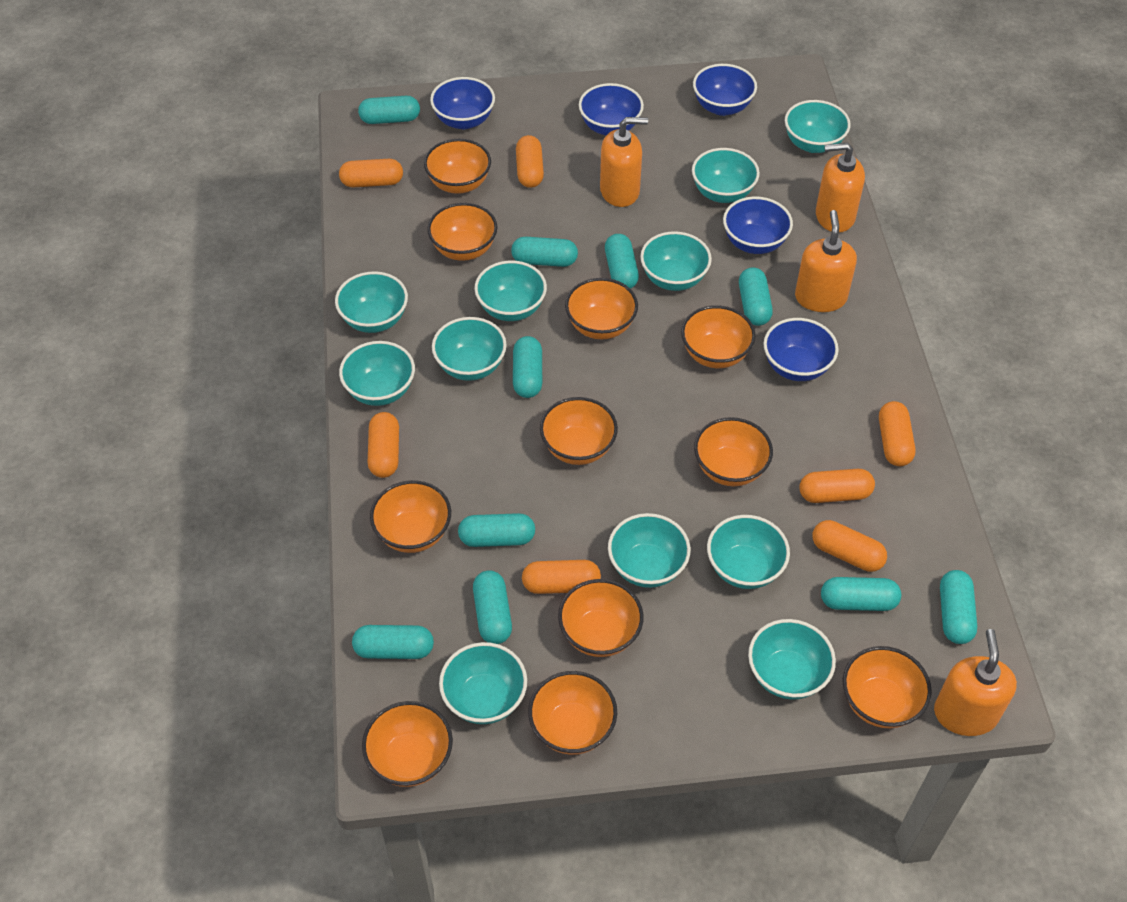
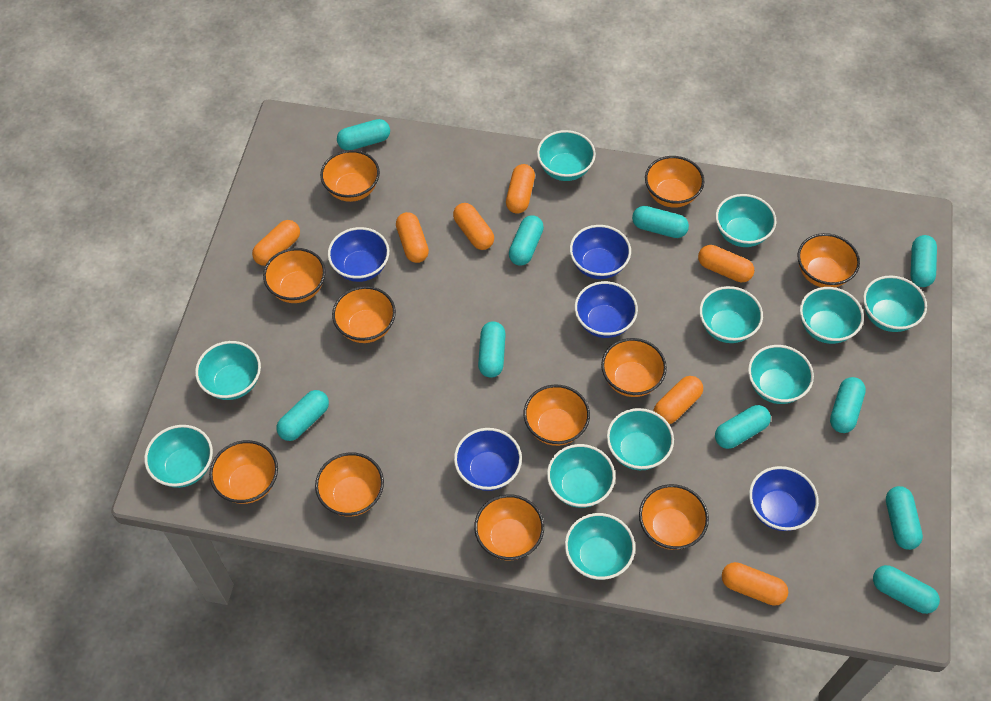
orange soap dispenser: 4 -> 0

